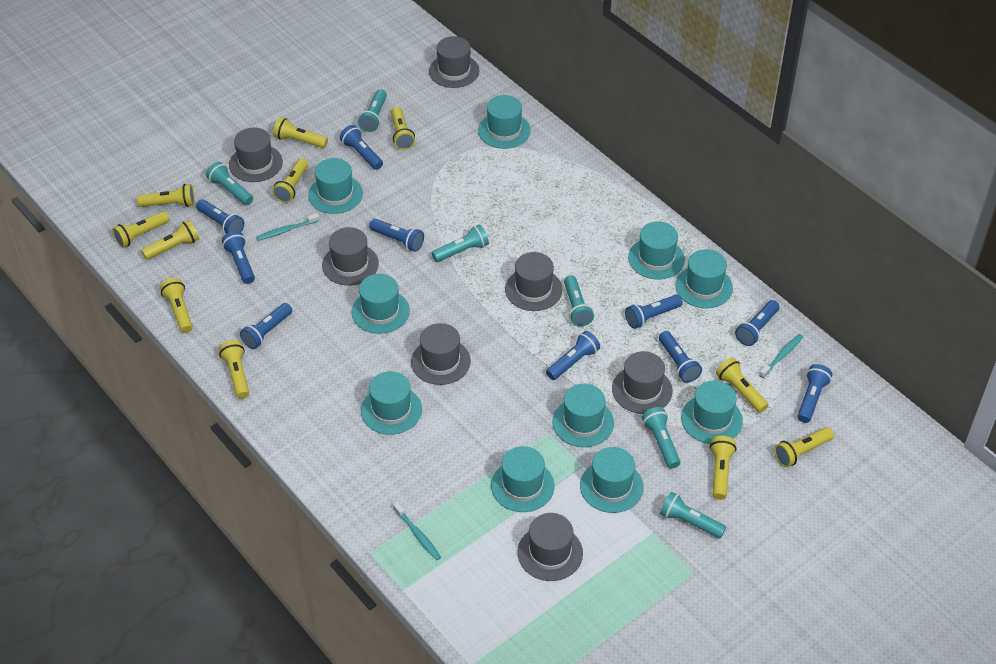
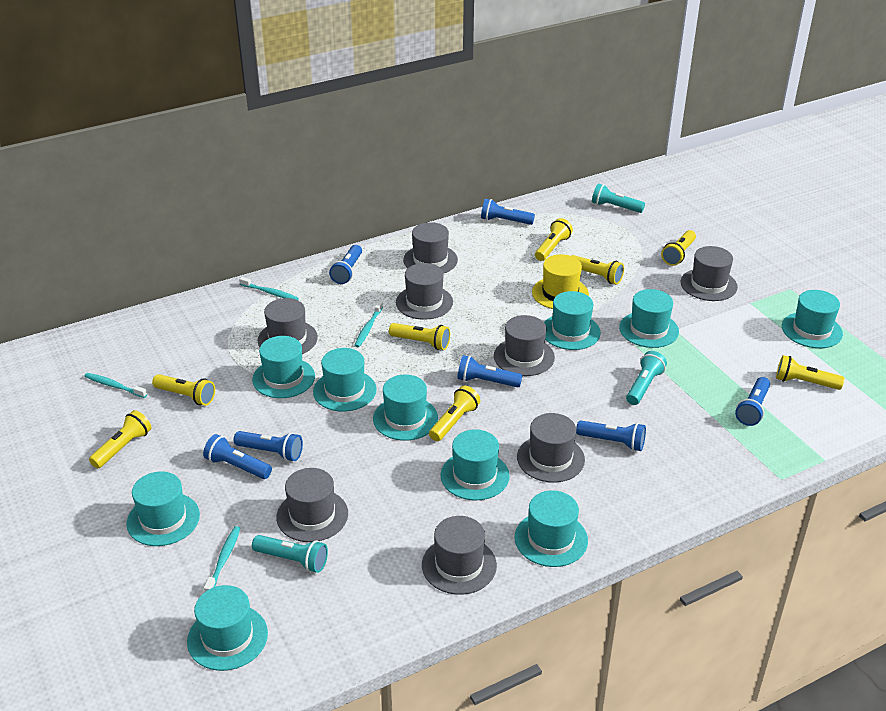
blue flashlight: 10 -> 7
grey hat: 7 -> 8
turquoise flashlight: 6 -> 3
turquoise toothbrush: 3 -> 4
yellow flashlight: 11 -> 8
yellow hat: 0 -> 1

